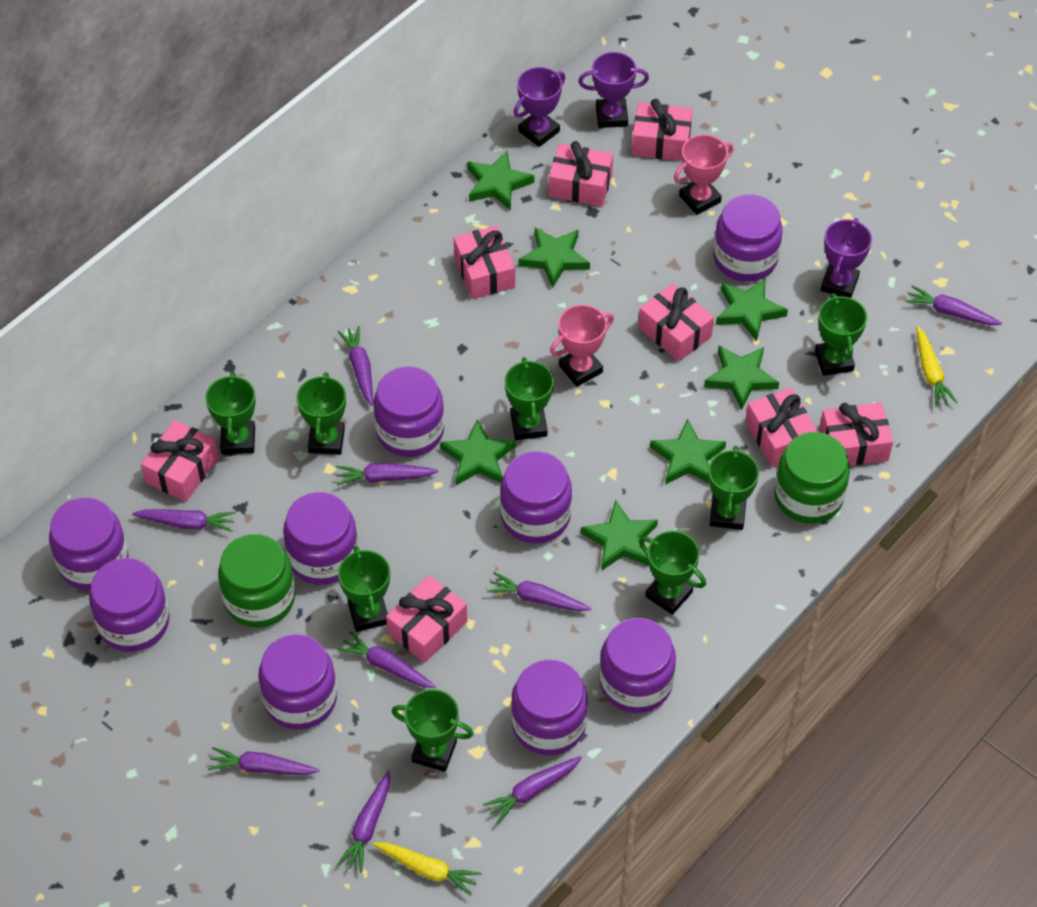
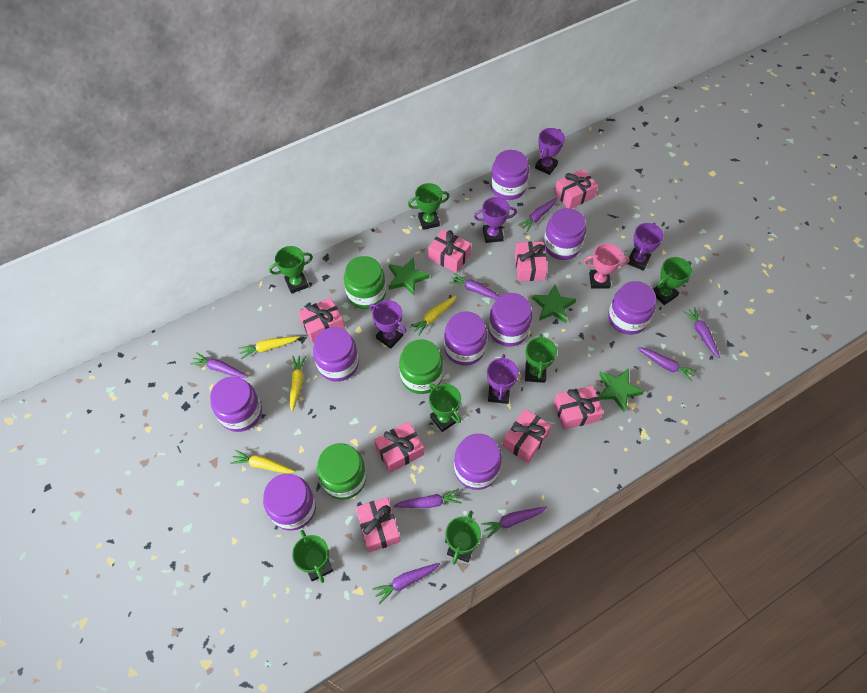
green jar: 2 -> 3
green star: 7 -> 3
green trophy: 8 -> 7
pink trophy: 2 -> 1
purple carrot: 9 -> 8
purple trophy: 3 -> 5
yellow carrot: 2 -> 4

